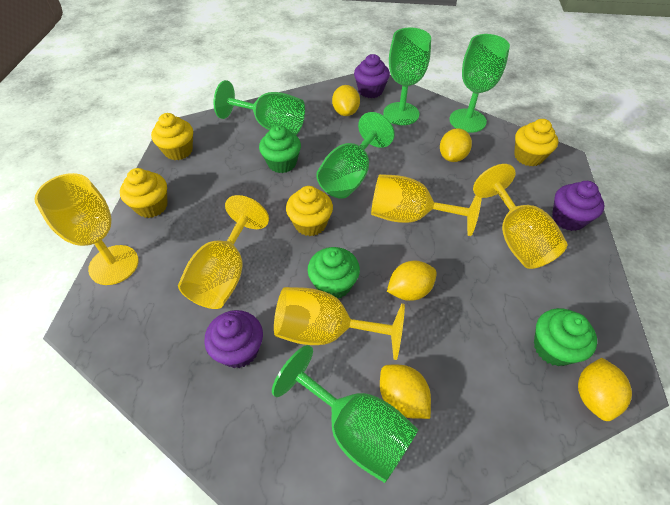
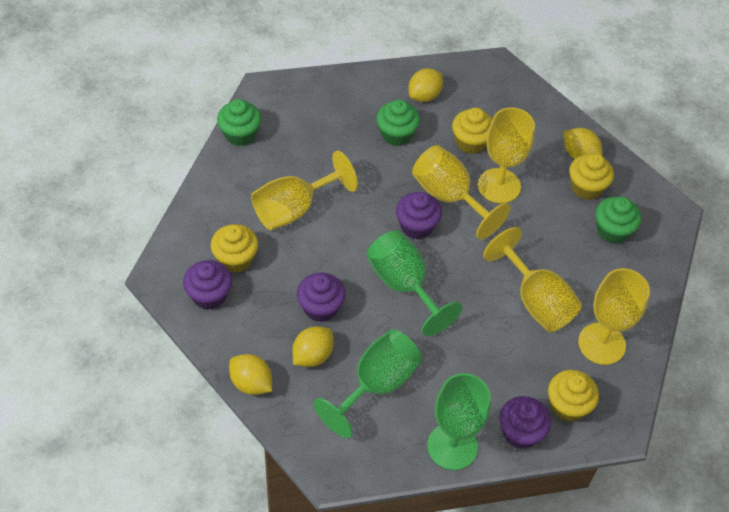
green goblet: 5 -> 3
purple cupcake: 3 -> 4
yellow lemon: 5 -> 4

